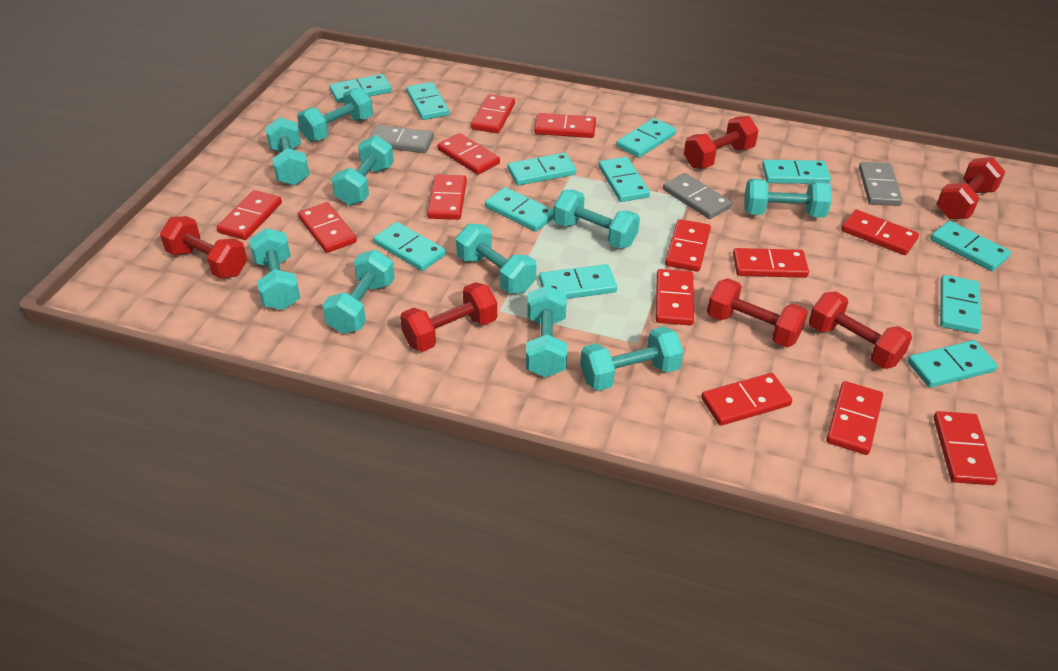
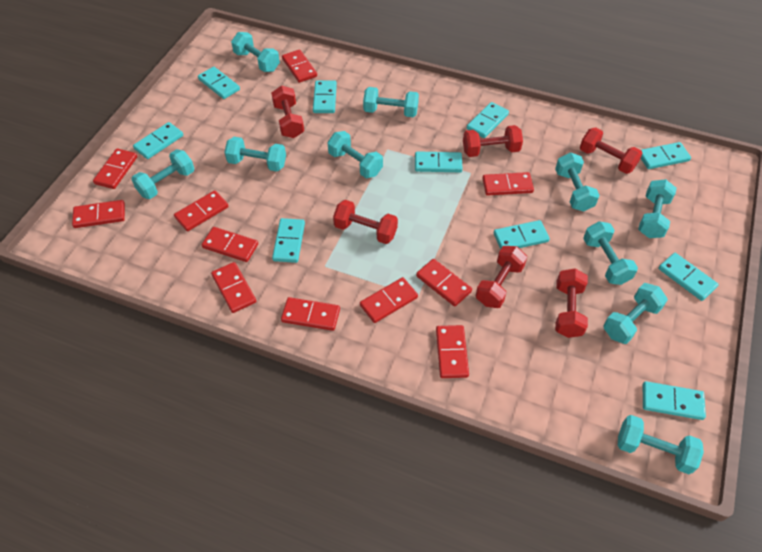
grey domino: 3 -> 0
red domino: 13 -> 11
turquoise domino: 12 -> 10

